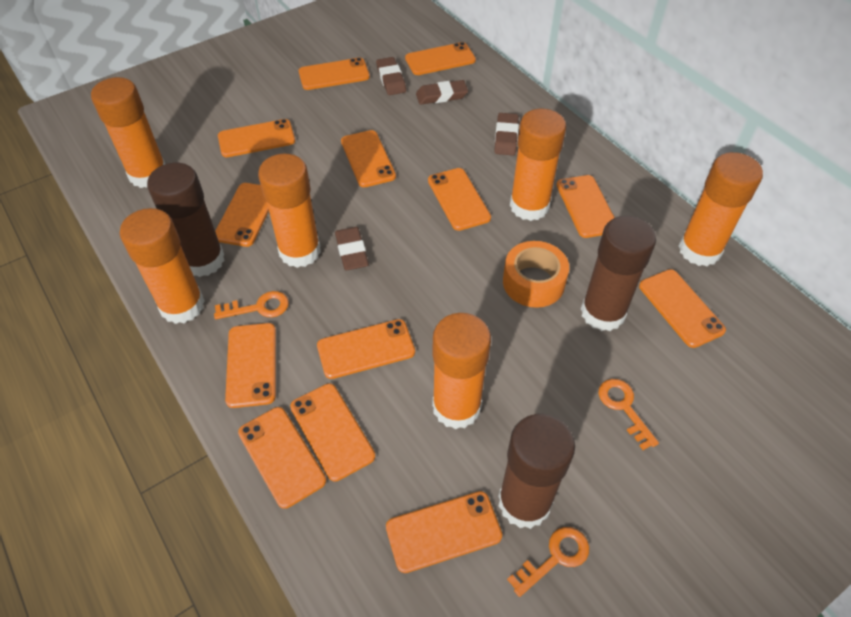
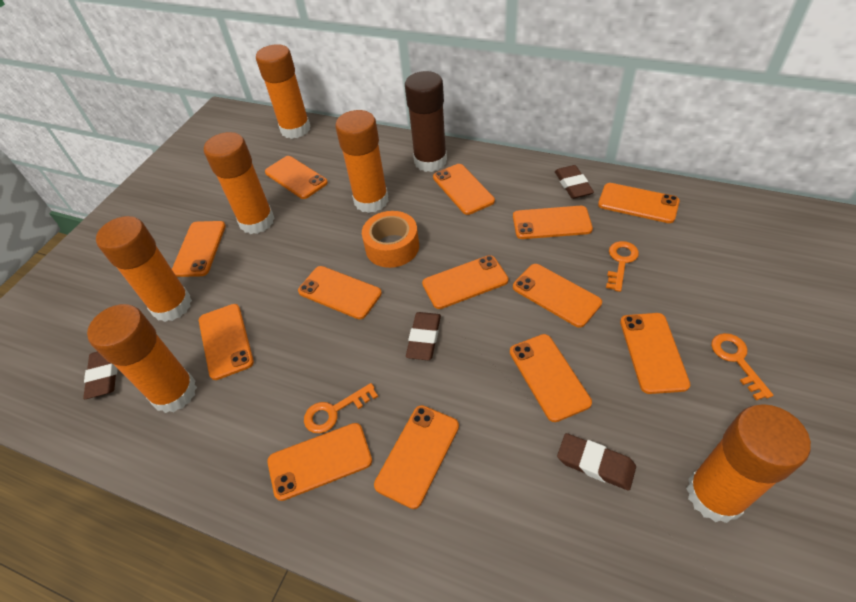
brown glue stick: 3 -> 1

